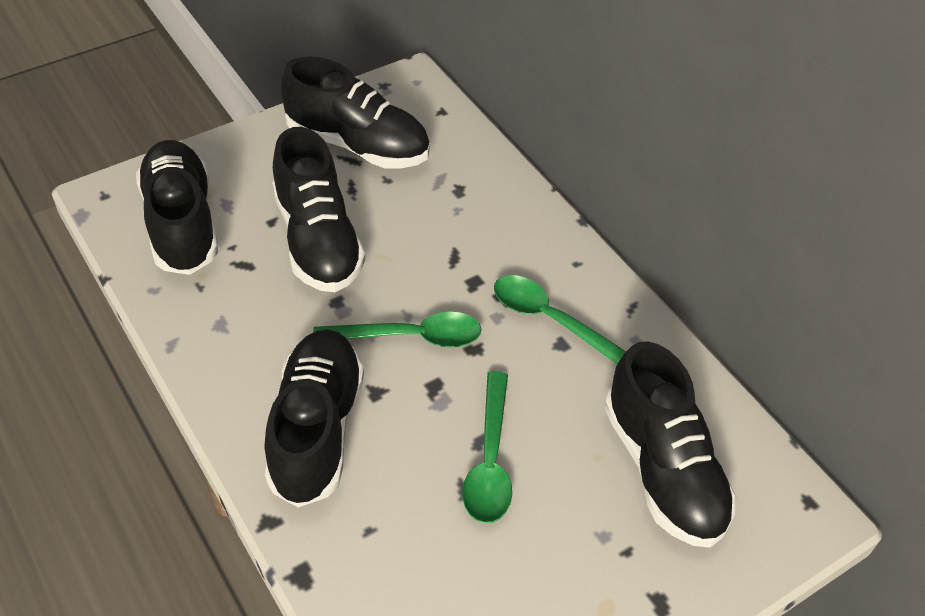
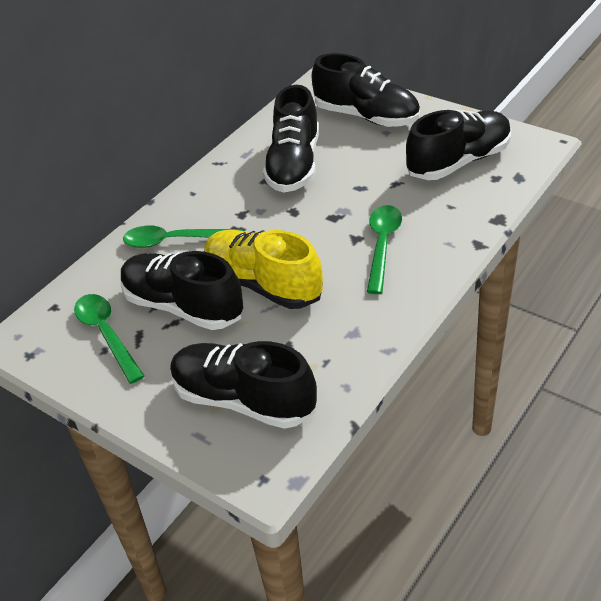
yellow shoe: 0 -> 1

